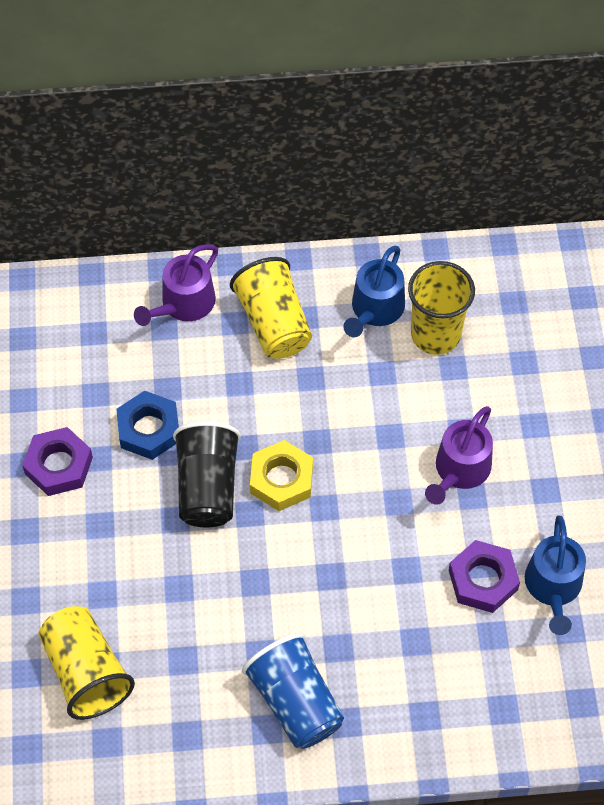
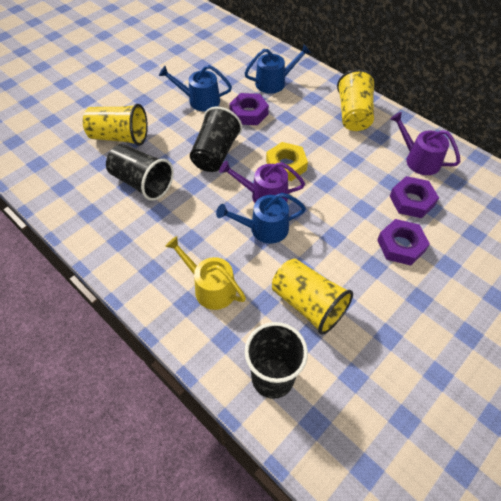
black cup: 1 -> 3
blue cup: 1 -> 0
blue nut: 1 -> 0
blue watering can: 2 -> 3
purple nut: 2 -> 3
yellow watering can: 0 -> 1

